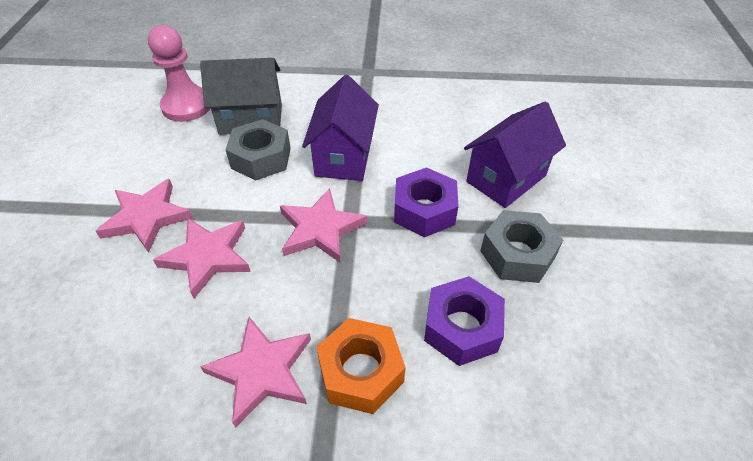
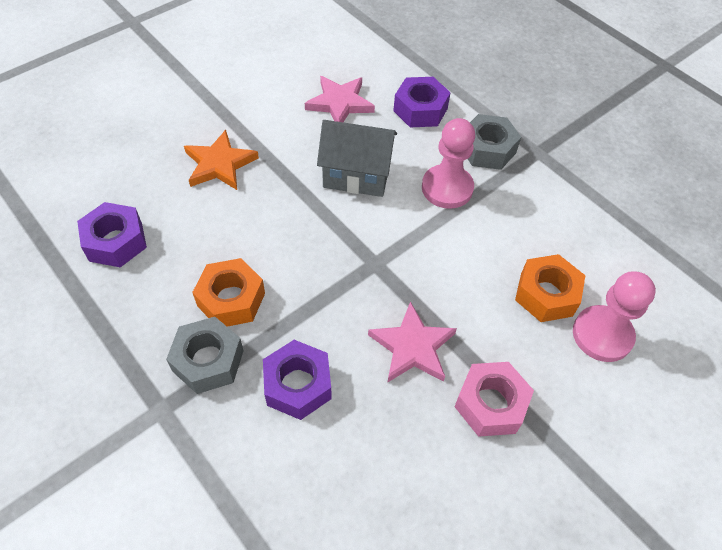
orange nut: 1 -> 2
orange star: 0 -> 1
pink nut: 0 -> 1
pink pawn: 1 -> 2
pink star: 4 -> 2
purple house: 2 -> 0
purple nut: 2 -> 3

